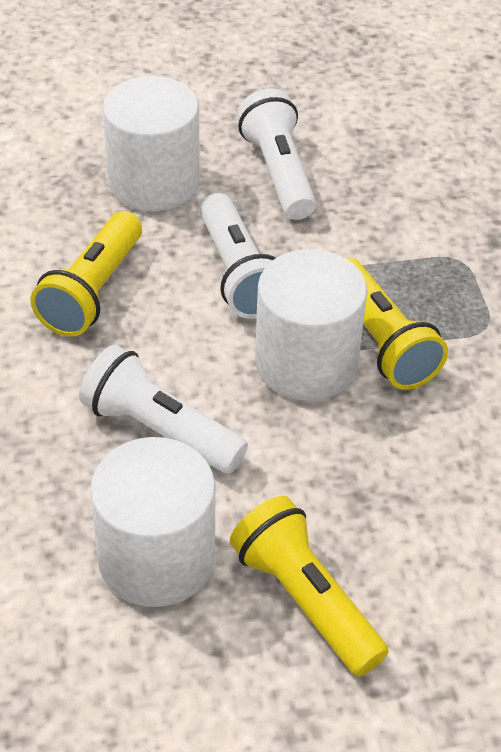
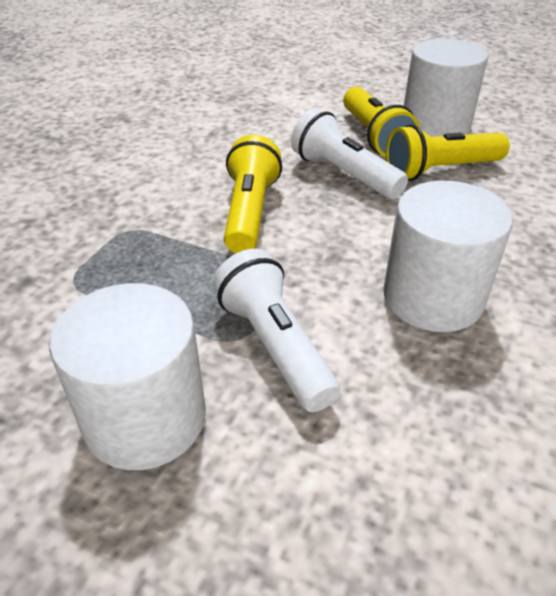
white flashlight: 3 -> 2

